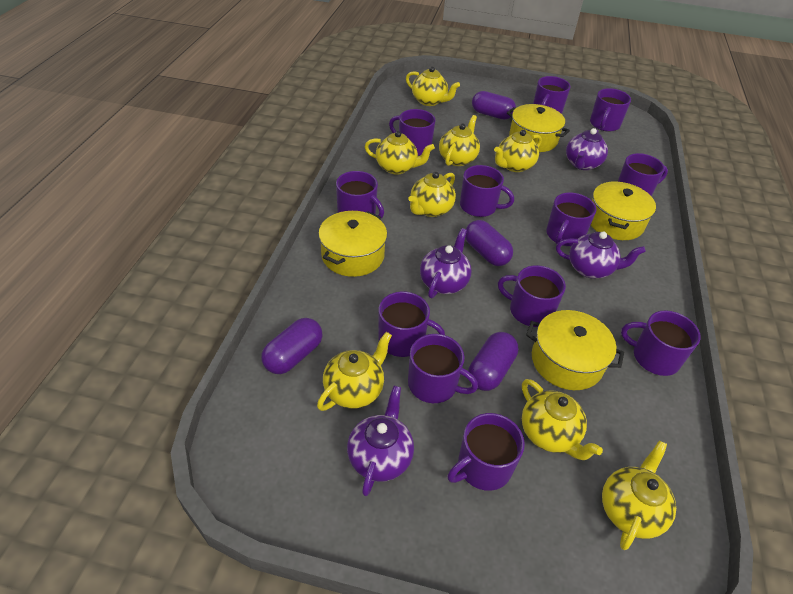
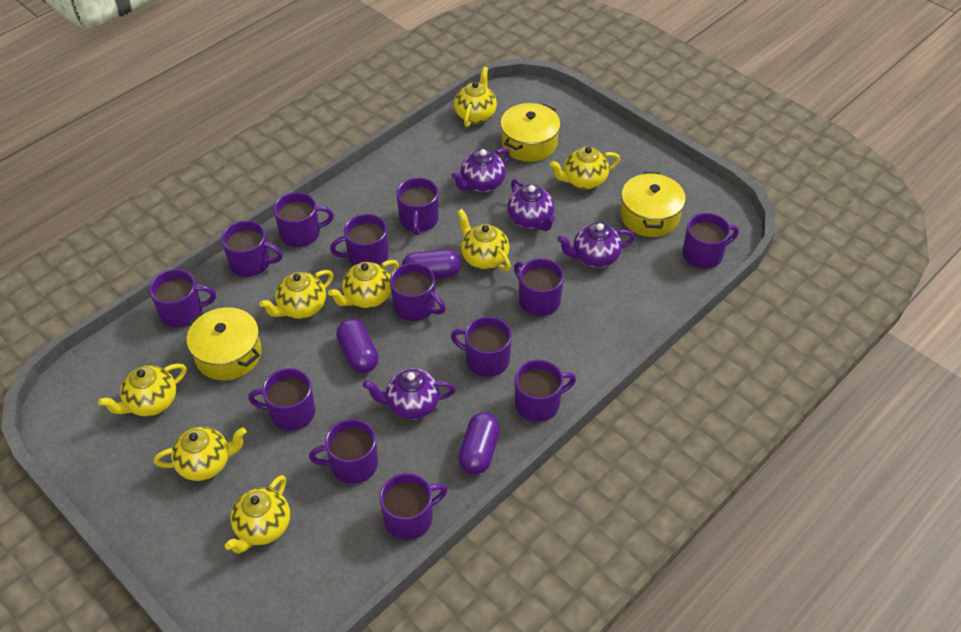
purple capsule: 4 -> 3
purple mug: 12 -> 13
yellow pot: 4 -> 3

